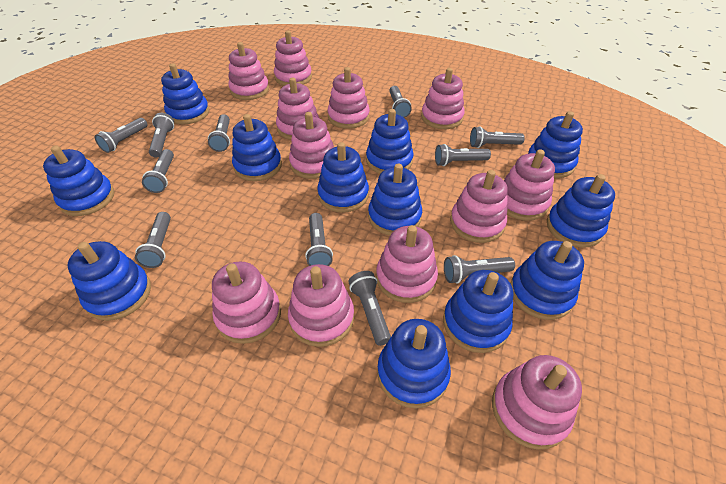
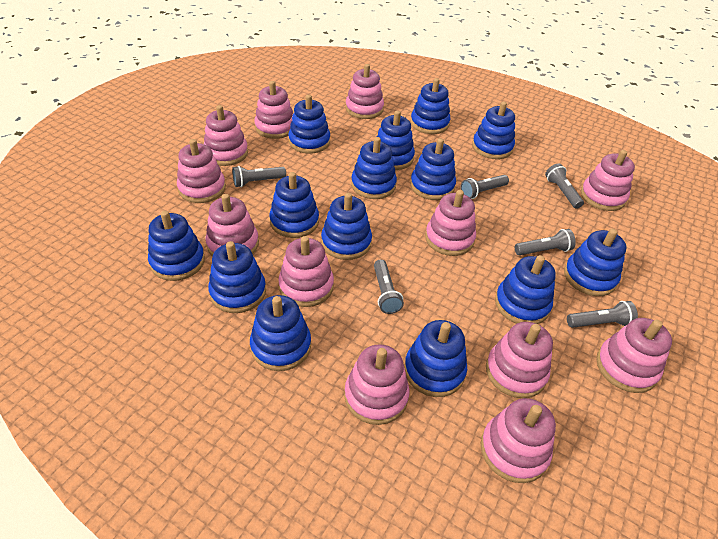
blue stacking toy: 12 -> 14
grey flashlight: 11 -> 6

